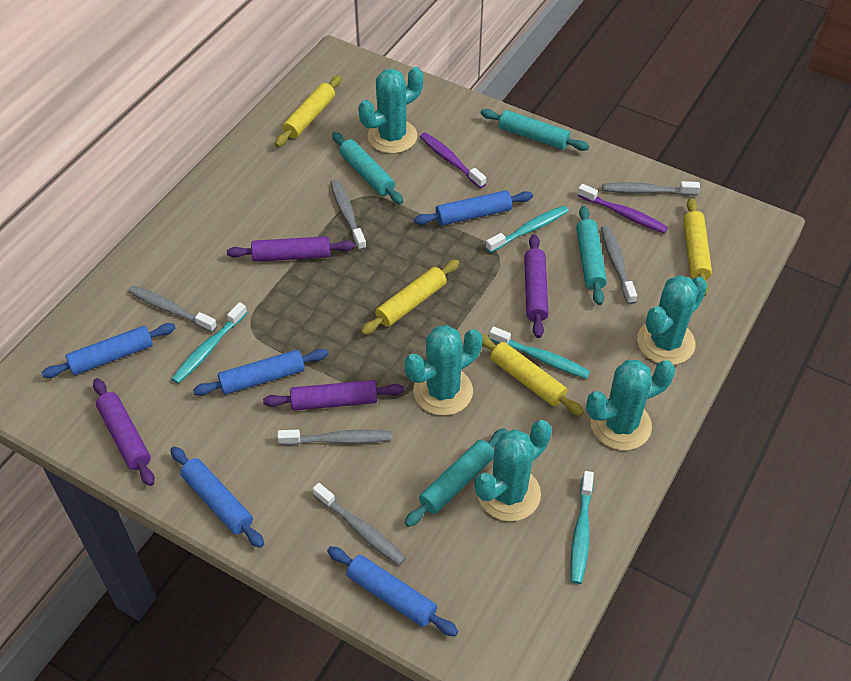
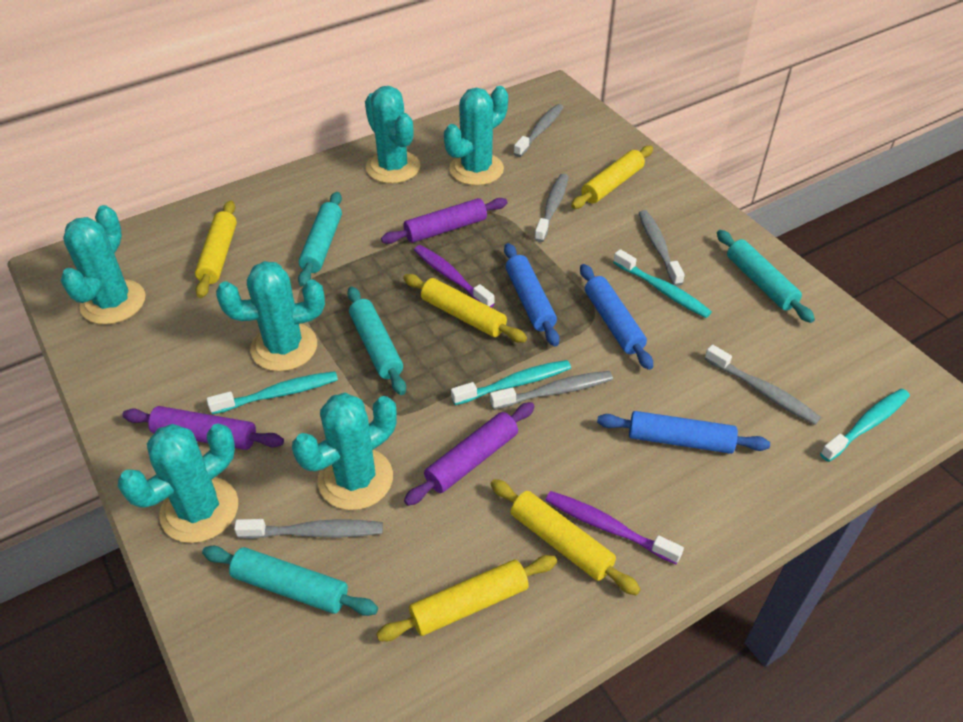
blue rolling pin: 5 -> 3
purple rolling pin: 4 -> 3
turquoise cactus: 5 -> 6
yellow rolling pin: 4 -> 5

